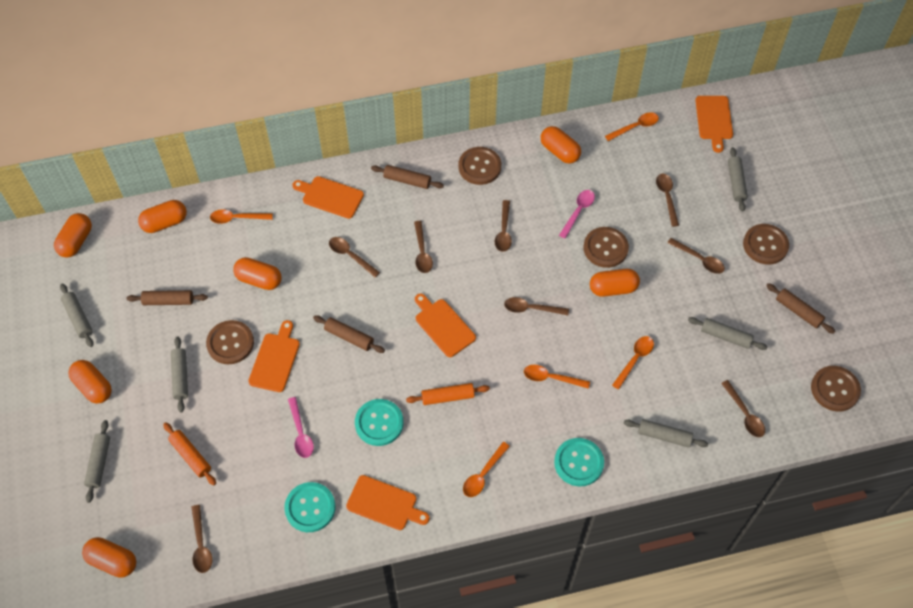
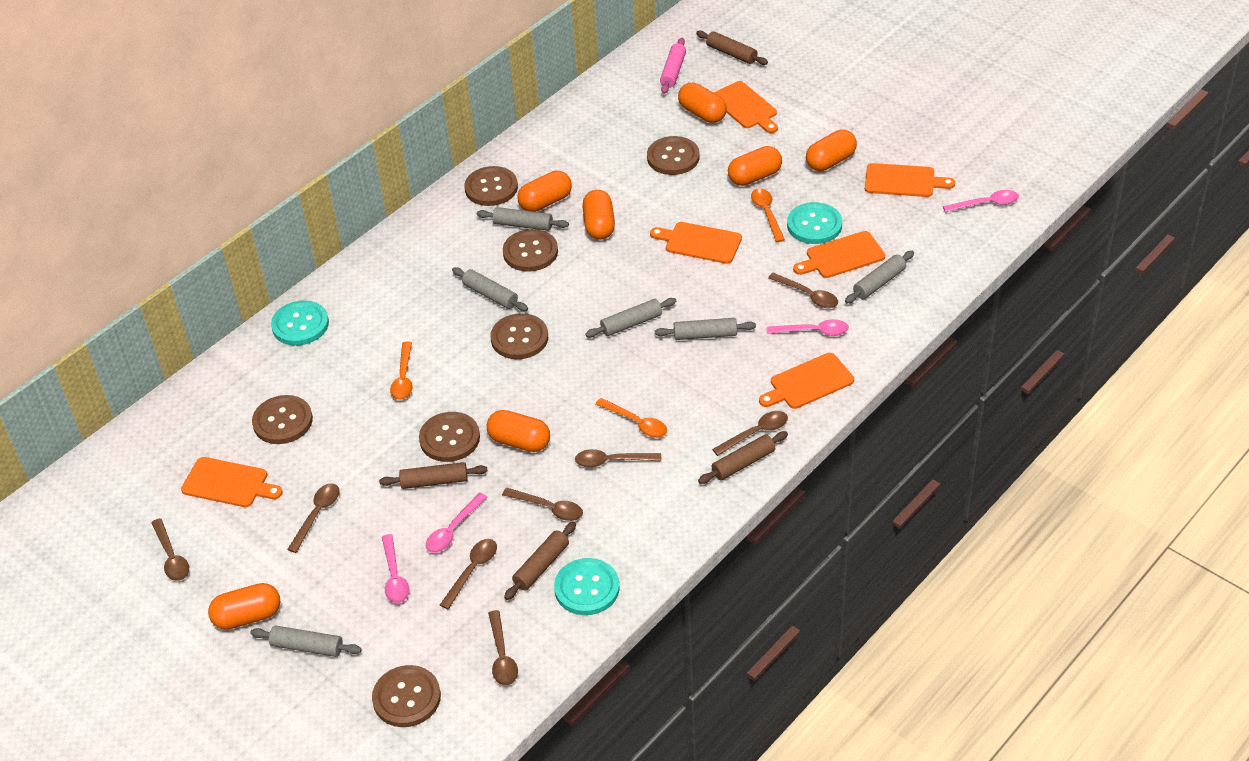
brown button: 5 -> 7
orange cutting board: 5 -> 6
orange rolling pin: 2 -> 0
orange spoon: 5 -> 3
pink rolling pin: 0 -> 1
pink spoon: 2 -> 4

